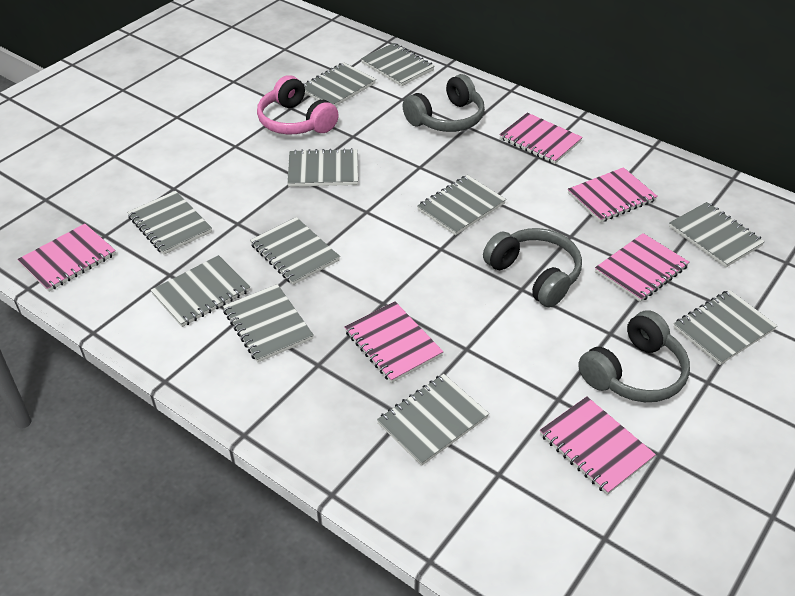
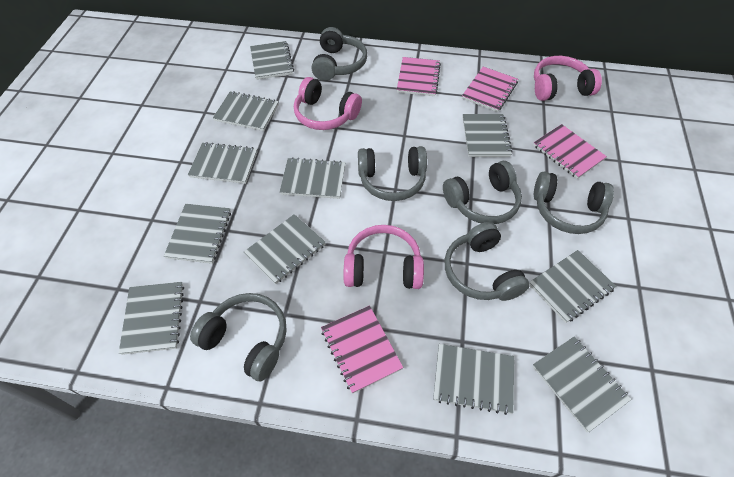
grey headphones: 3 -> 6
pink headphones: 1 -> 3
pink notebook: 6 -> 4

